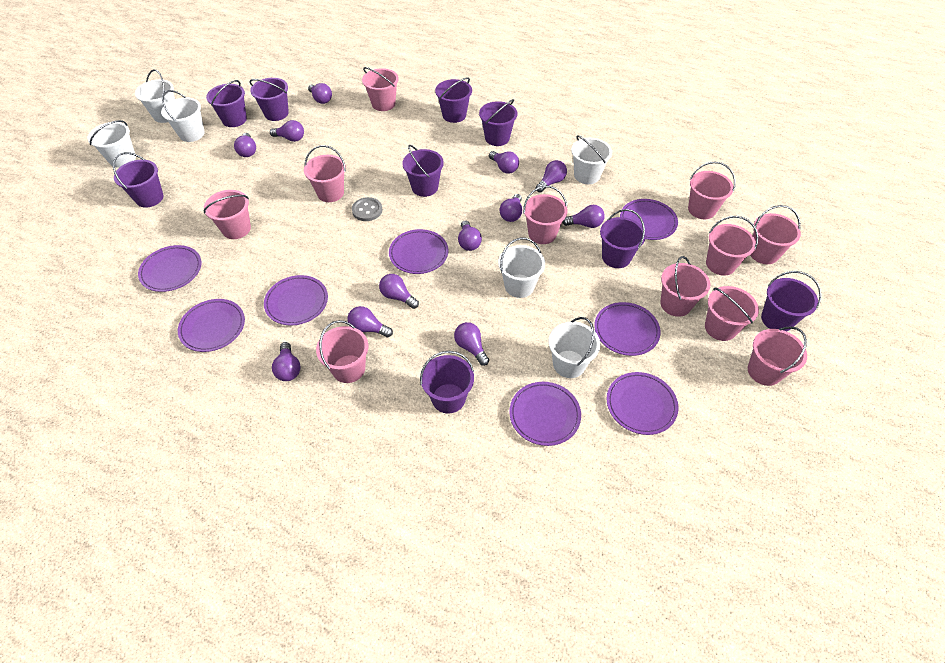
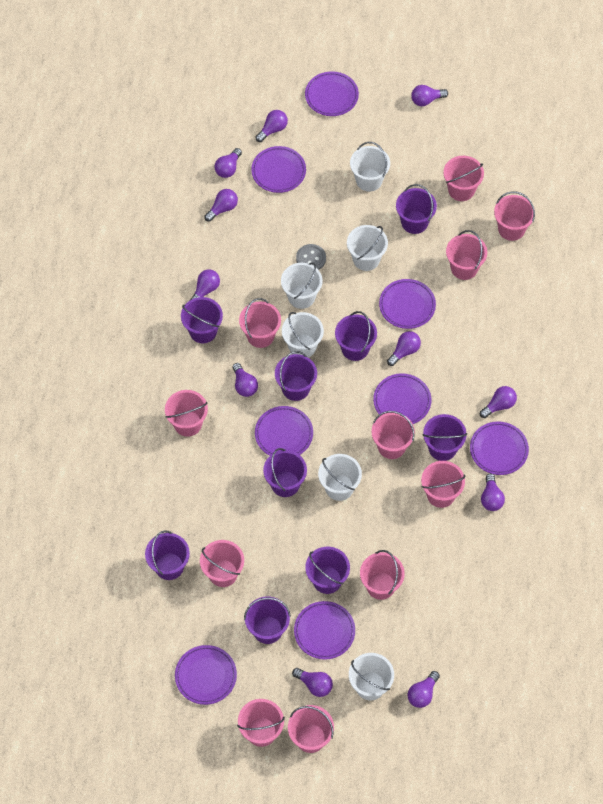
purple light bulb: 12 -> 11

